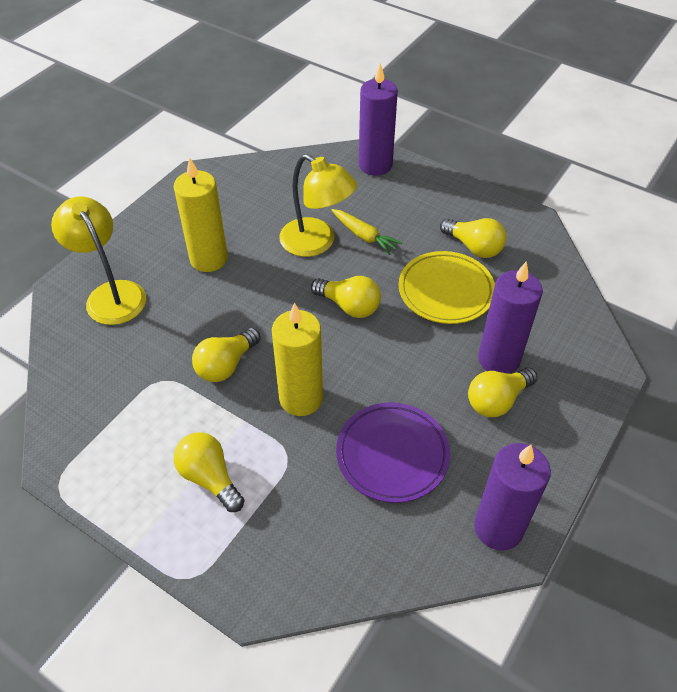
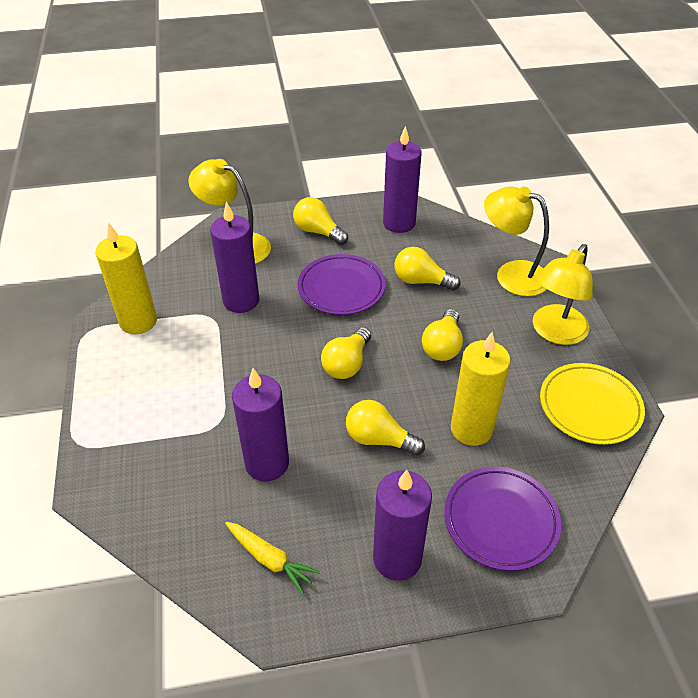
purple candle: 3 -> 4
purple plate: 1 -> 2
yellow lamp: 2 -> 3

